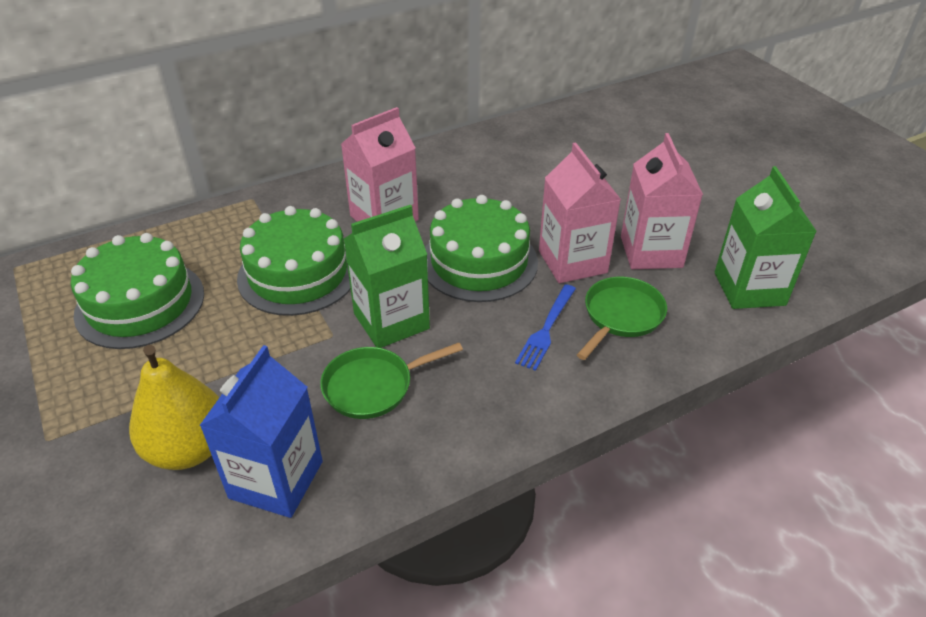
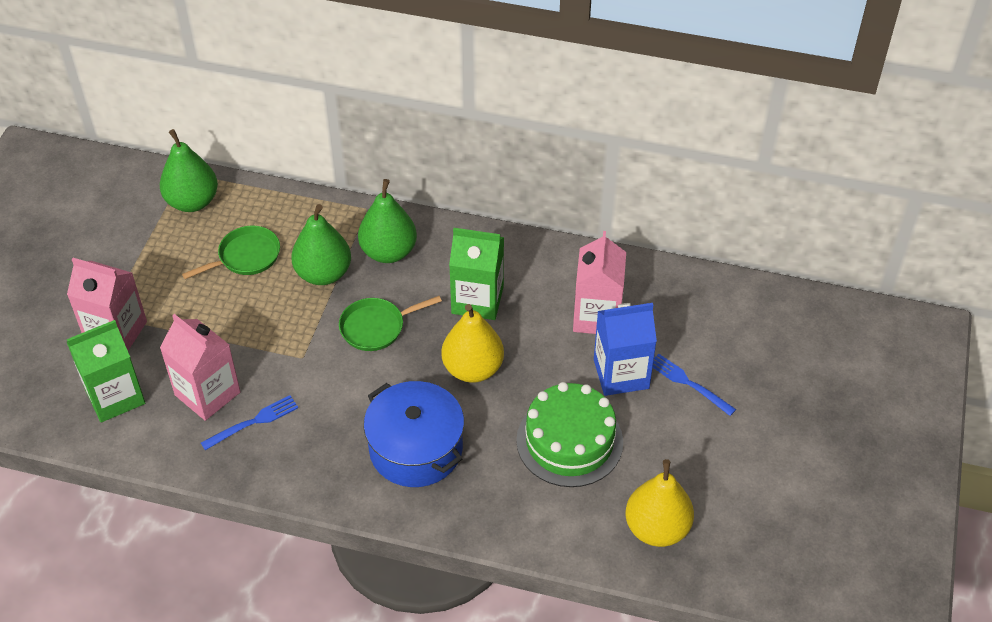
blue fork: 1 -> 2
blue pot: 0 -> 1
green cake: 3 -> 1
green pear: 0 -> 3
yellow pear: 1 -> 2

